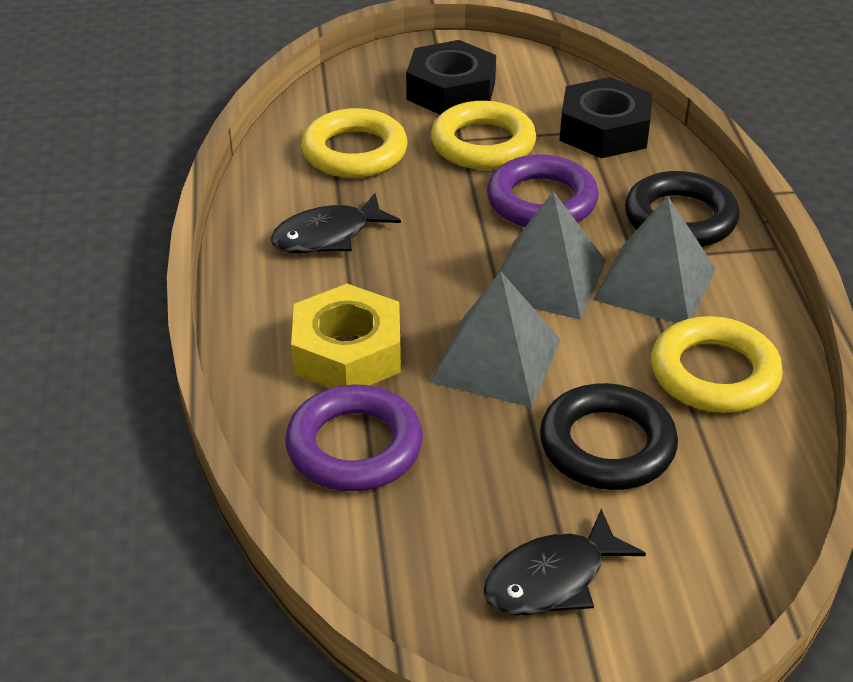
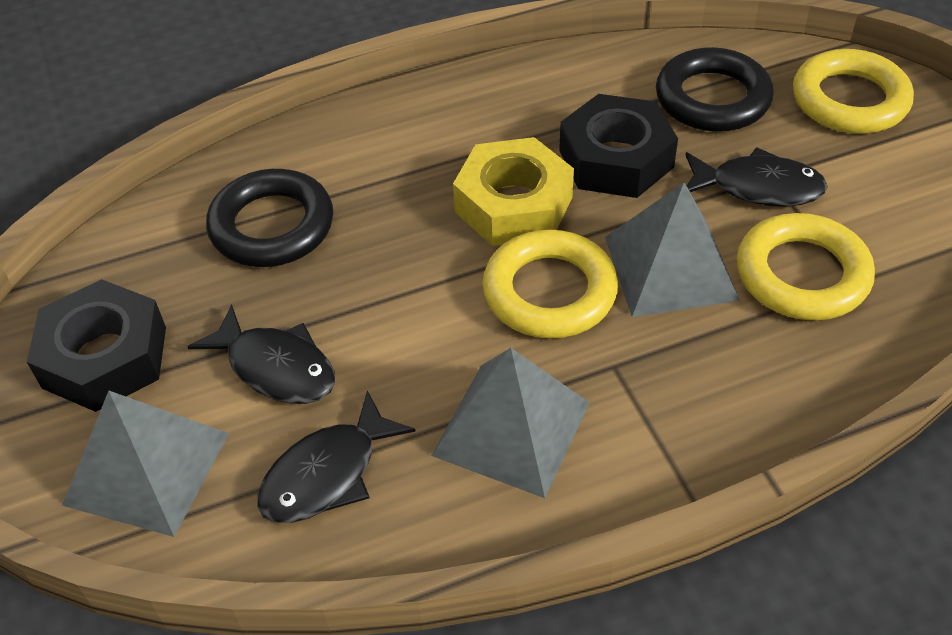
black fish: 2 -> 3
purple ring: 2 -> 0

